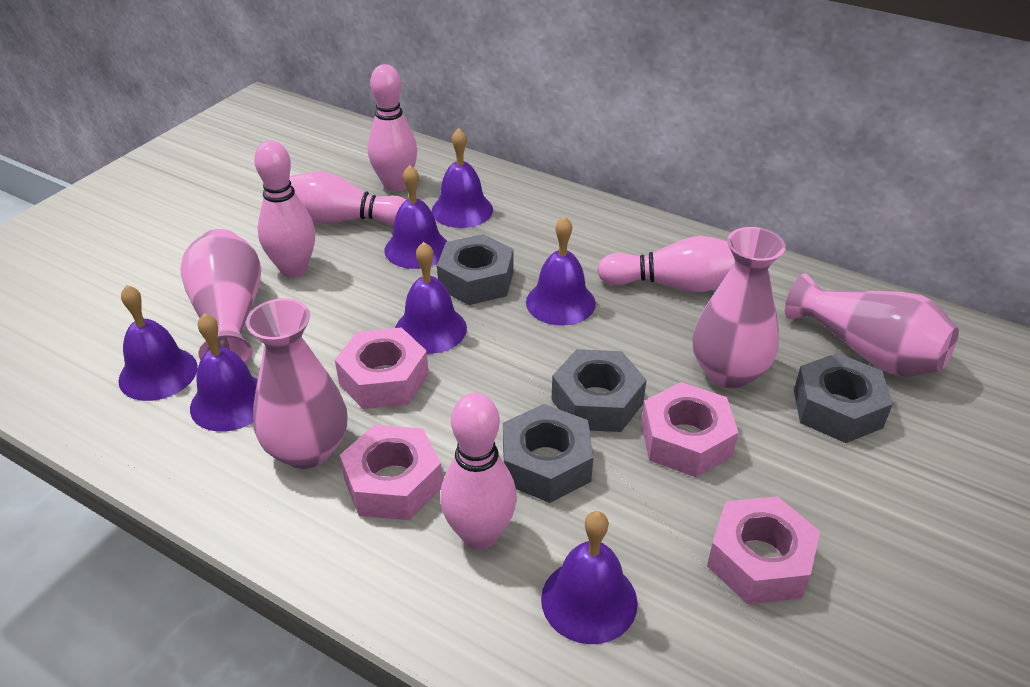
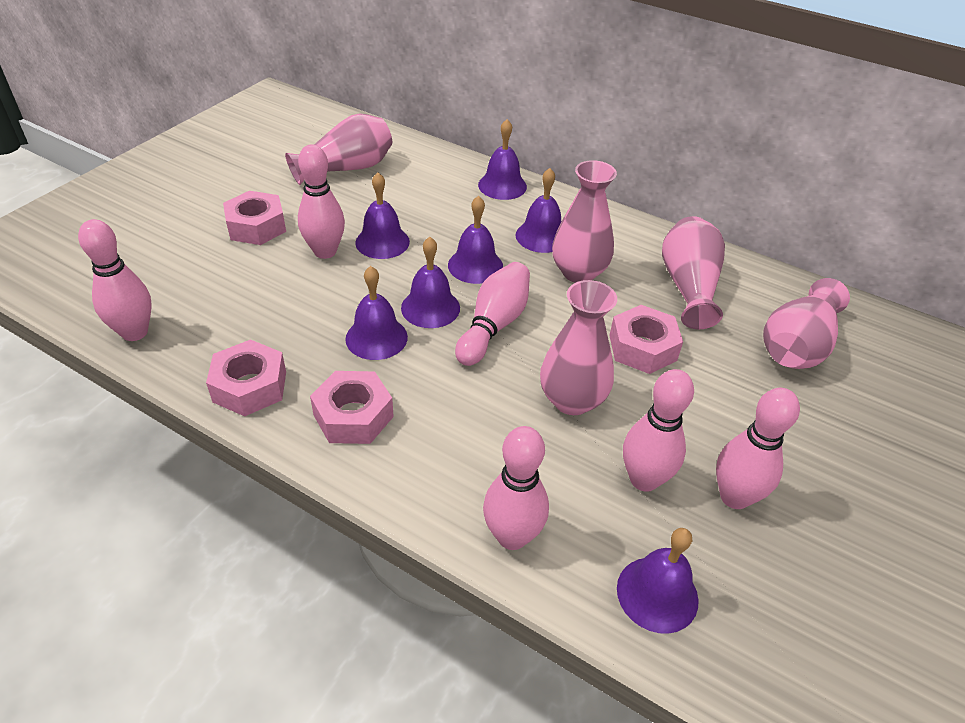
grey nut: 4 -> 0
pink bowling pin: 5 -> 6
pink vase: 4 -> 5

